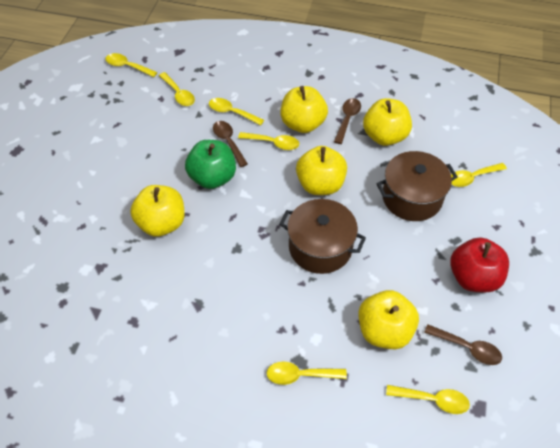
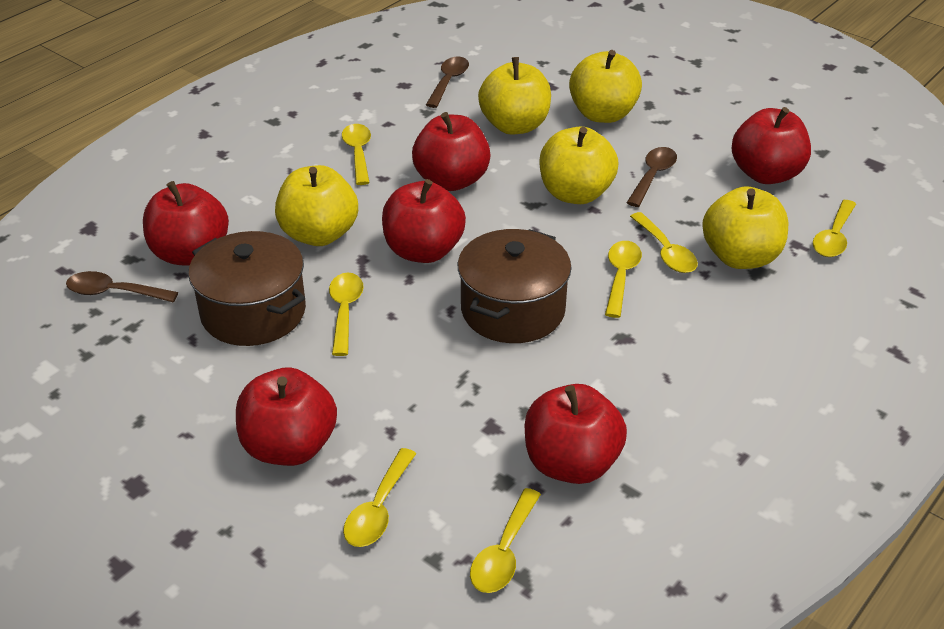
green apple: 1 -> 0
red apple: 1 -> 6

